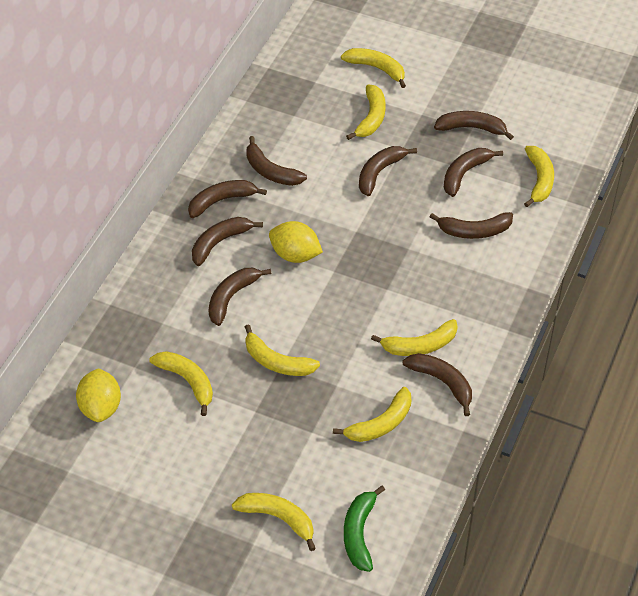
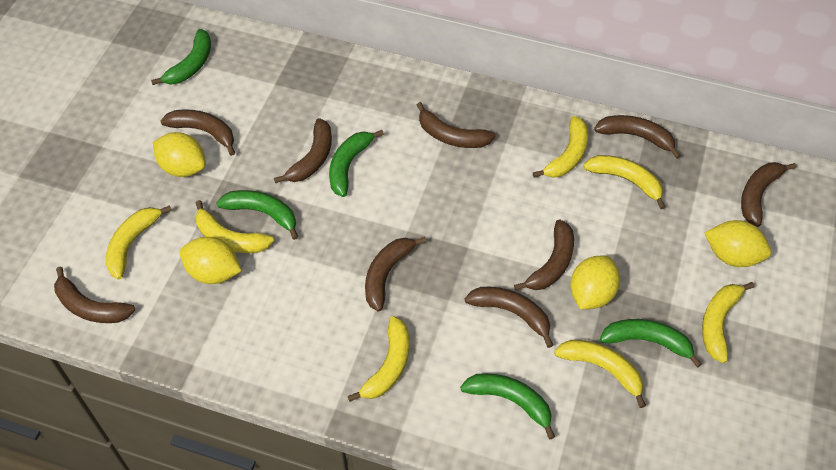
green banana: 1 -> 5
yellow banana: 8 -> 7
yellow lemon: 2 -> 4

